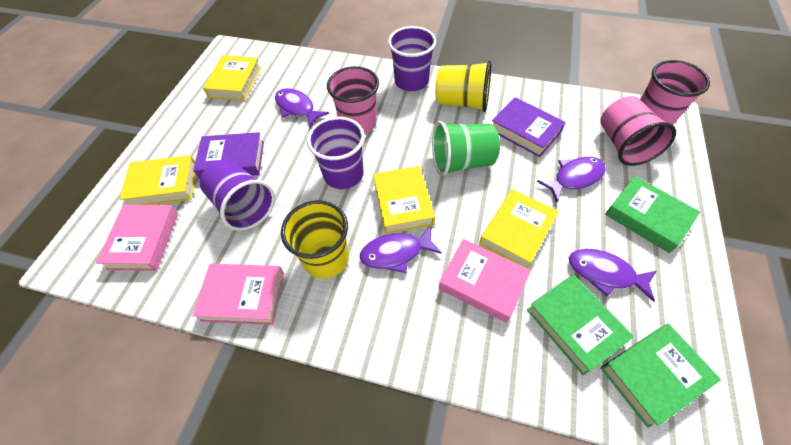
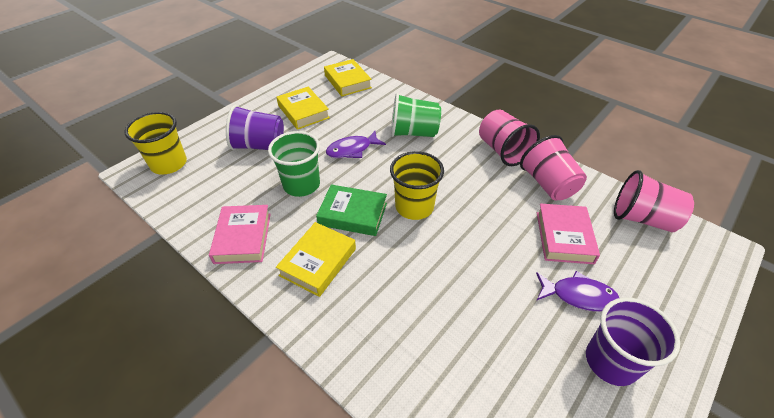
green book: 3 -> 1
green cup: 1 -> 2
pink book: 3 -> 2
purple book: 2 -> 0
purple cup: 3 -> 2
purple fish: 4 -> 2
yellow book: 4 -> 3

